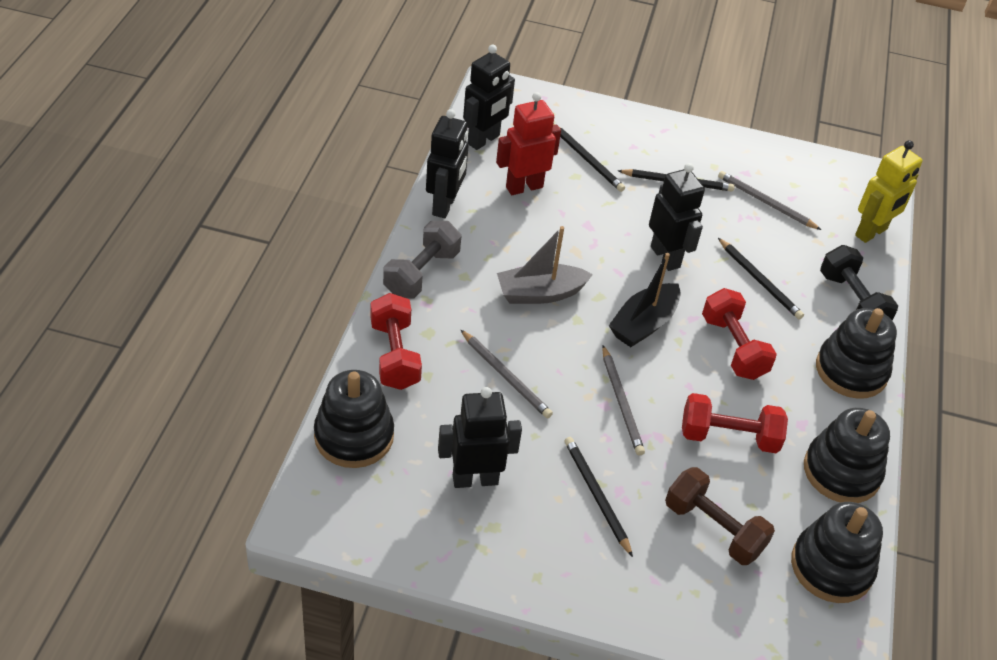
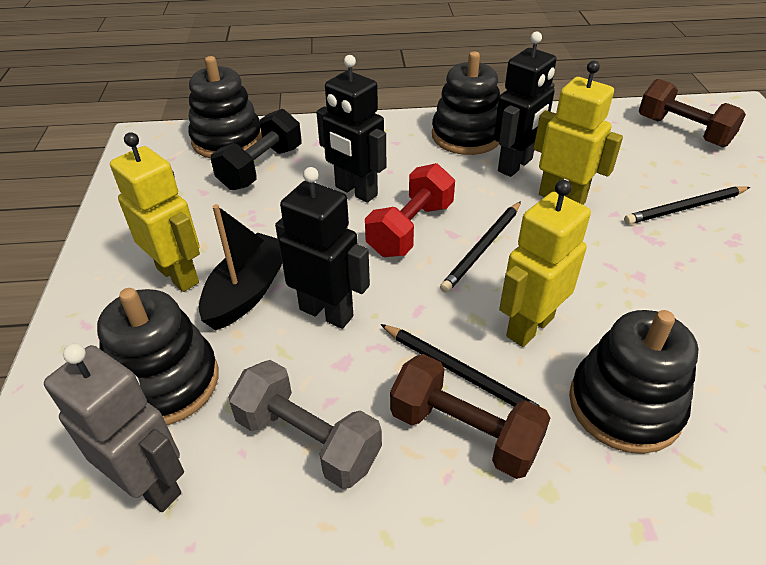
black pencil: 4 -> 3
black robot: 4 -> 3
brown dumbbell: 1 -> 2
grey boat: 1 -> 0
grey pencil: 3 -> 0
grey robot: 0 -> 1
red dumbbell: 3 -> 1
red robot: 1 -> 0
yellow robot: 1 -> 3

